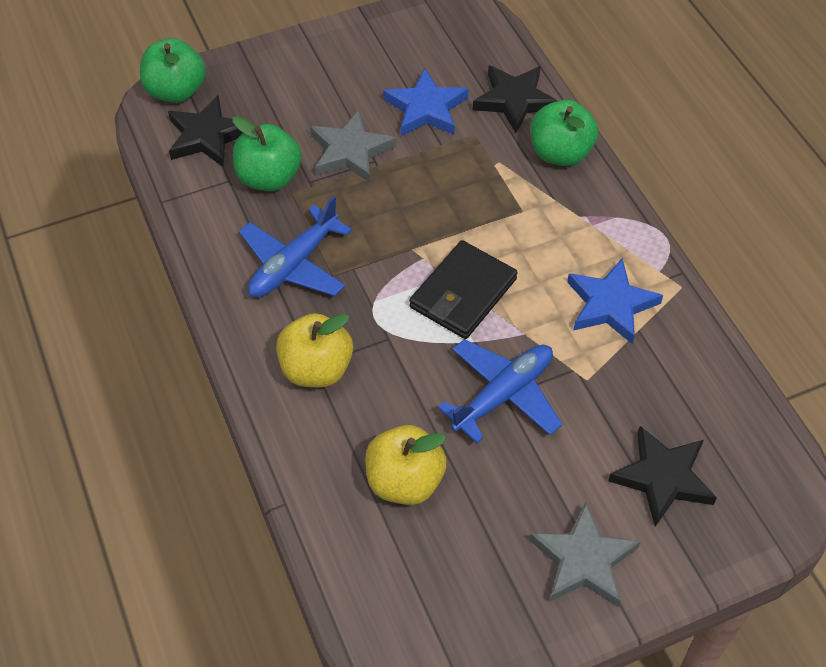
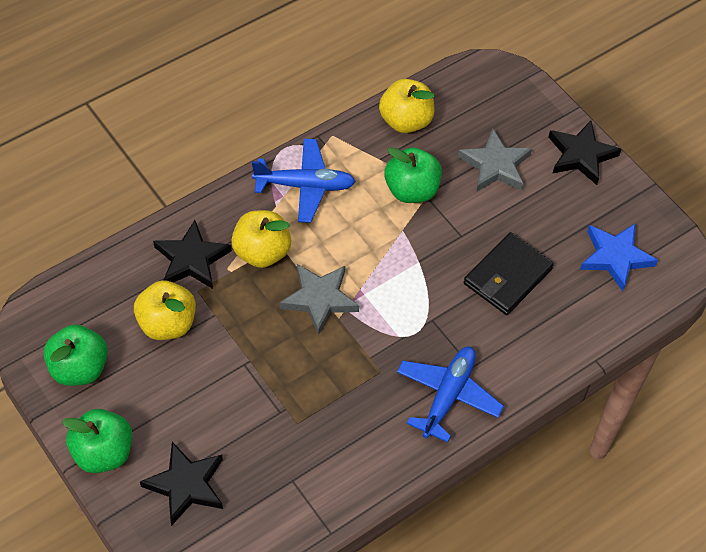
blue star: 2 -> 1
yellow apple: 2 -> 3

